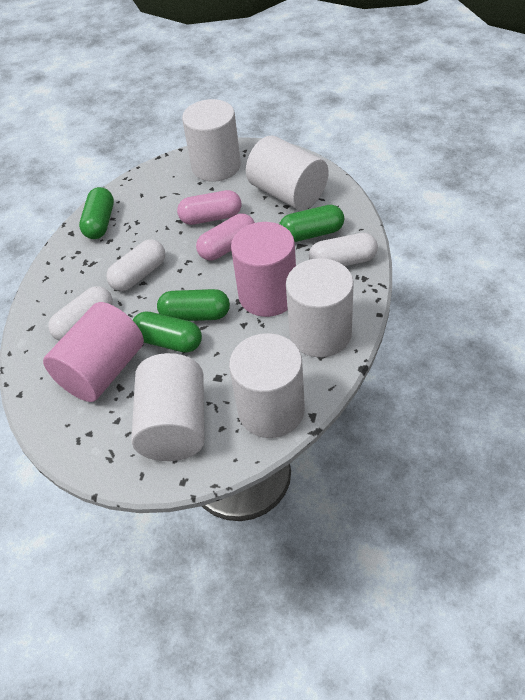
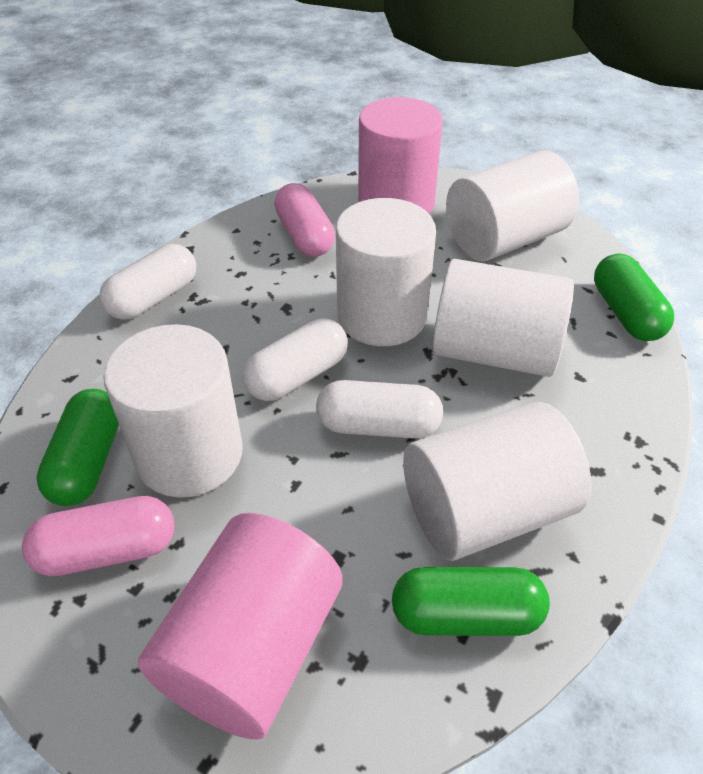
green capsule: 4 -> 3

